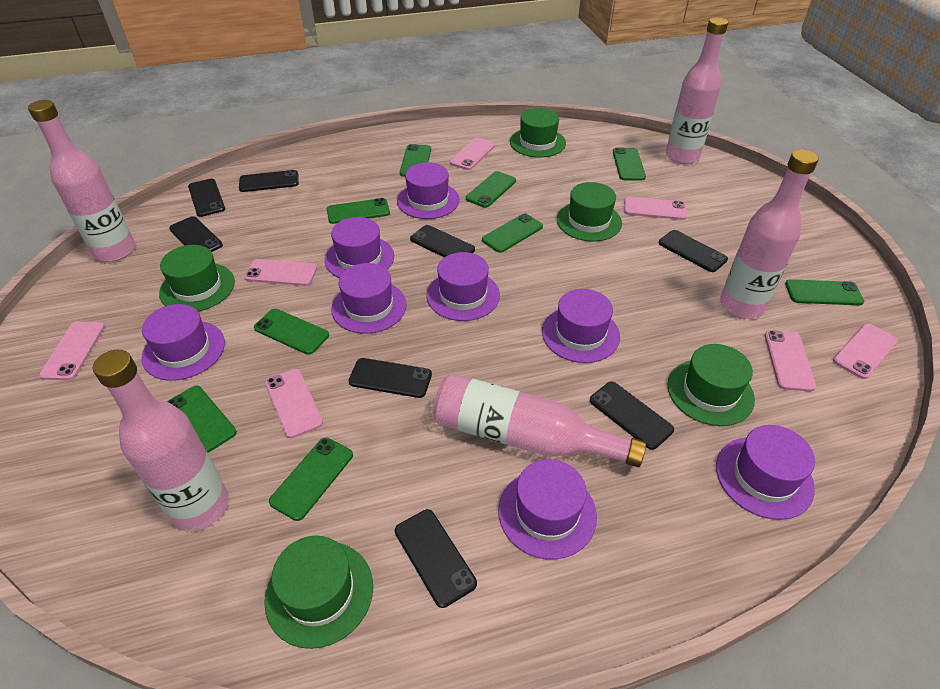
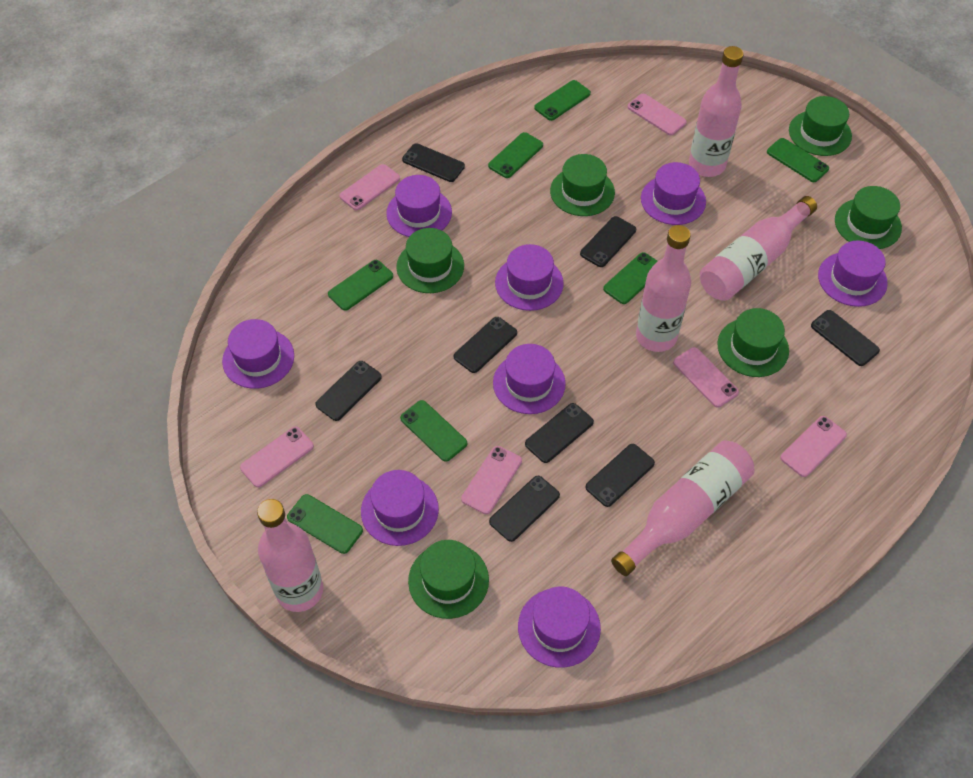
green hat: 5 -> 6
green phone: 9 -> 7
pink phone: 7 -> 6

